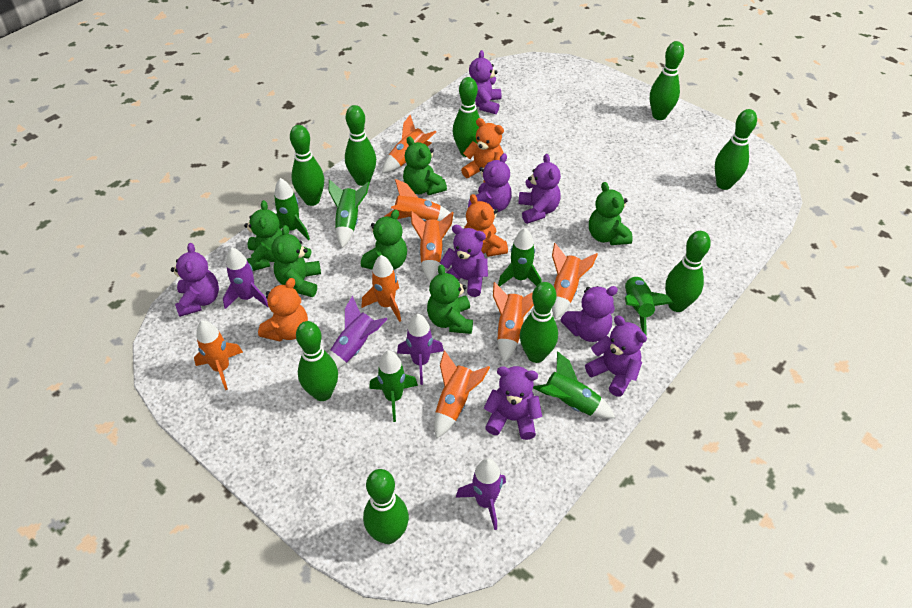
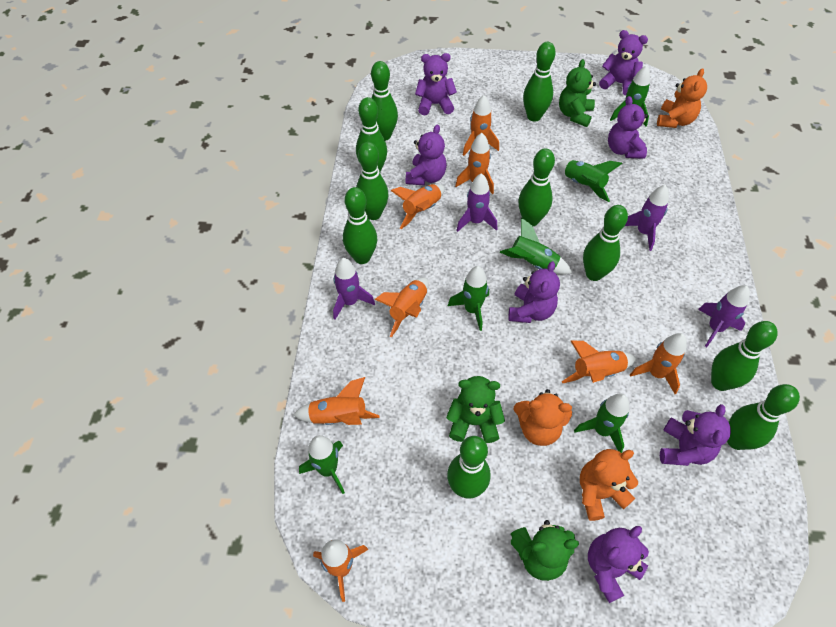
green bowling pin: 9 -> 10
green teddy bear: 6 -> 3
purple teddy bear: 8 -> 7

